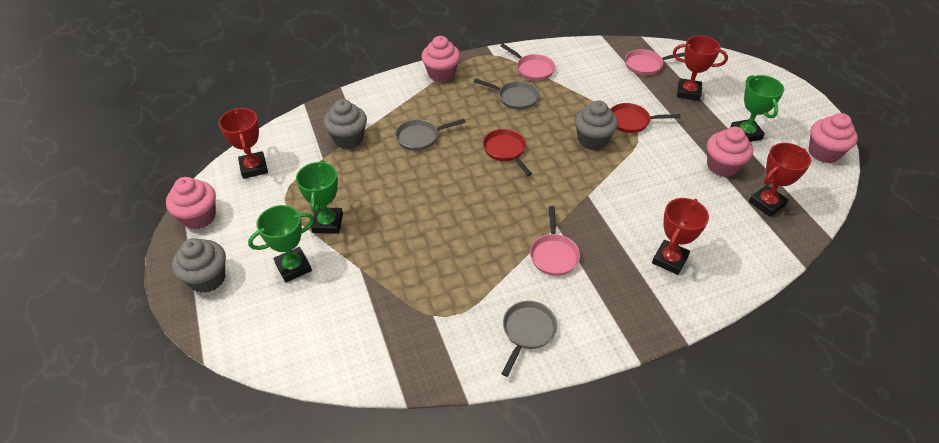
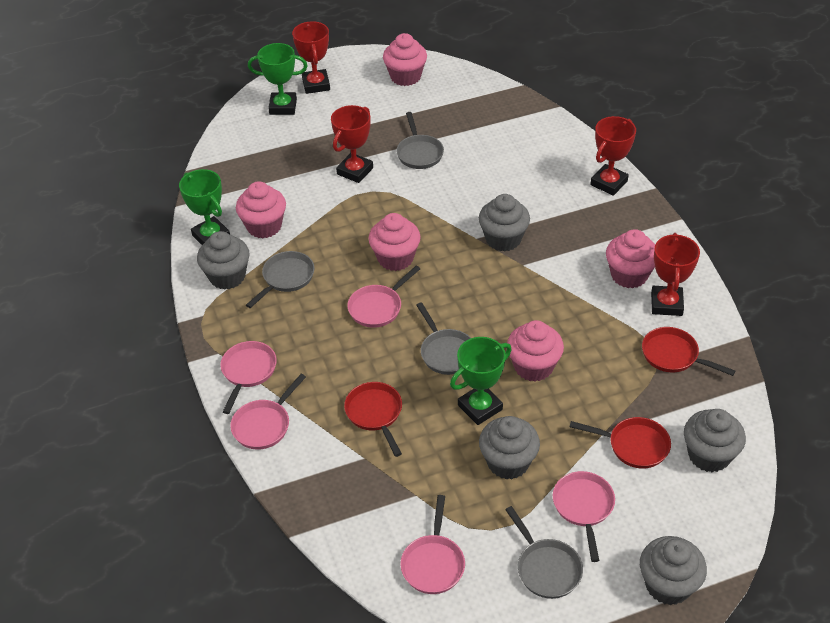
grey cupcake: 3 -> 5
grey pan: 3 -> 4
pink cupcake: 4 -> 5
pink pan: 3 -> 5
red pan: 2 -> 3

